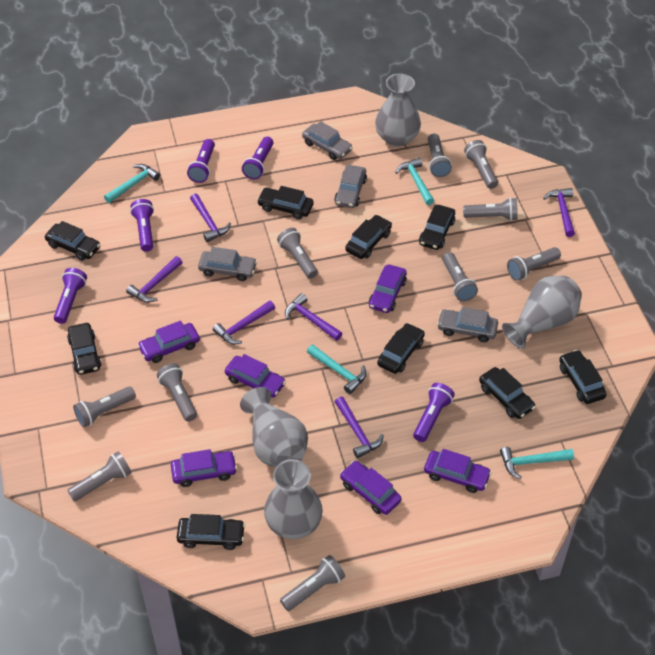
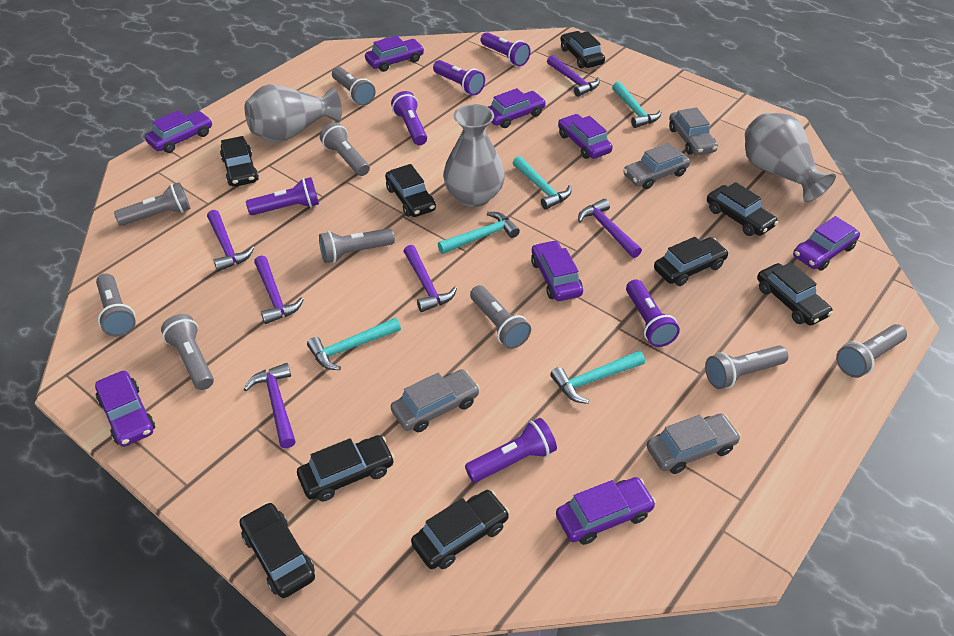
grey flashlight: 10 -> 9
grey vase: 4 -> 3
purple car: 6 -> 8
purple flashlight: 5 -> 6
turquoise hammer: 4 -> 5

